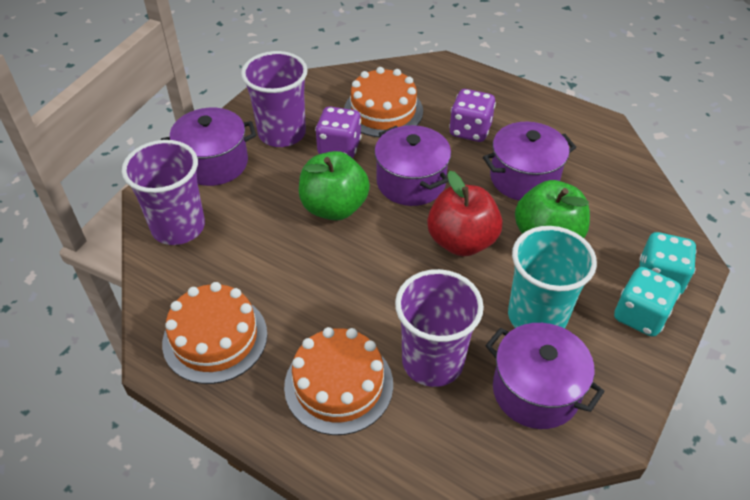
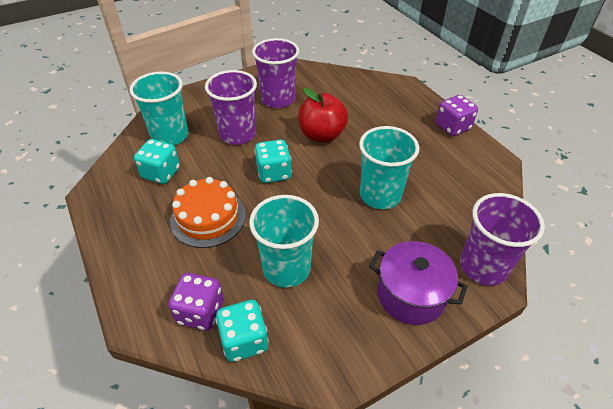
green apple: 2 -> 0
orange cake: 3 -> 1
purple pot: 4 -> 1
turquoise cup: 1 -> 3
turquoise dice: 2 -> 3

